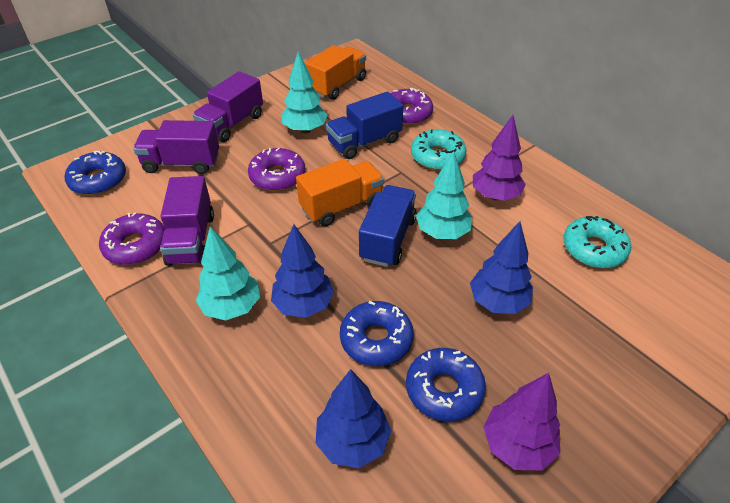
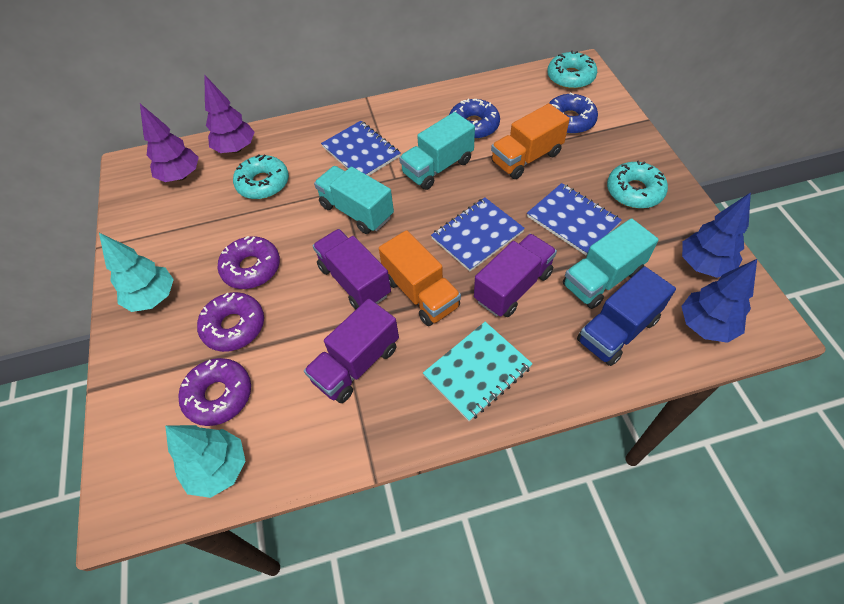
blue donut: 3 -> 2
blue notebook: 0 -> 3
blue tree: 3 -> 2
blue truck: 2 -> 1
turquoise donut: 2 -> 3
turquoise notebook: 0 -> 1
turquoise tree: 3 -> 2
turquoise truck: 0 -> 3

